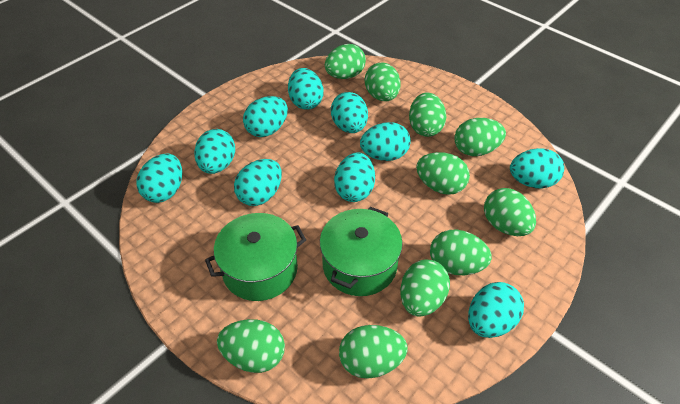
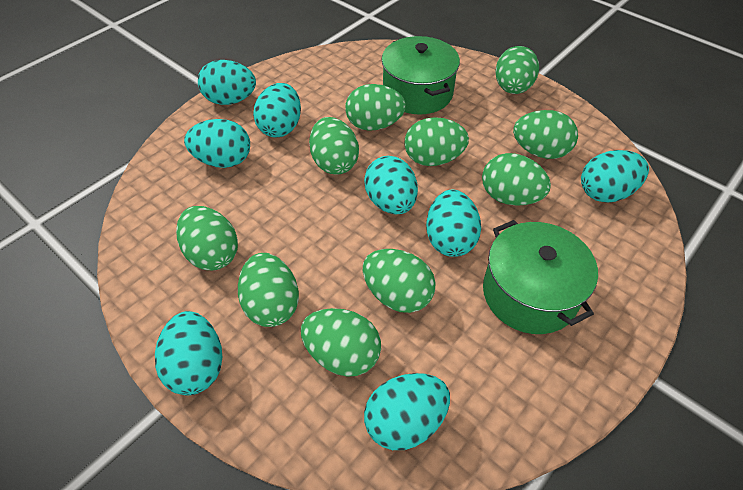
turquoise egg: 10 -> 8

